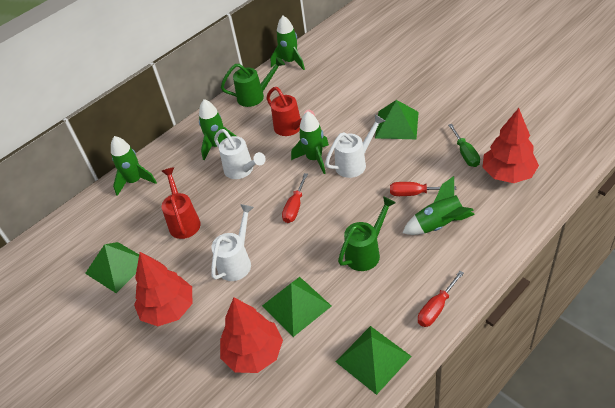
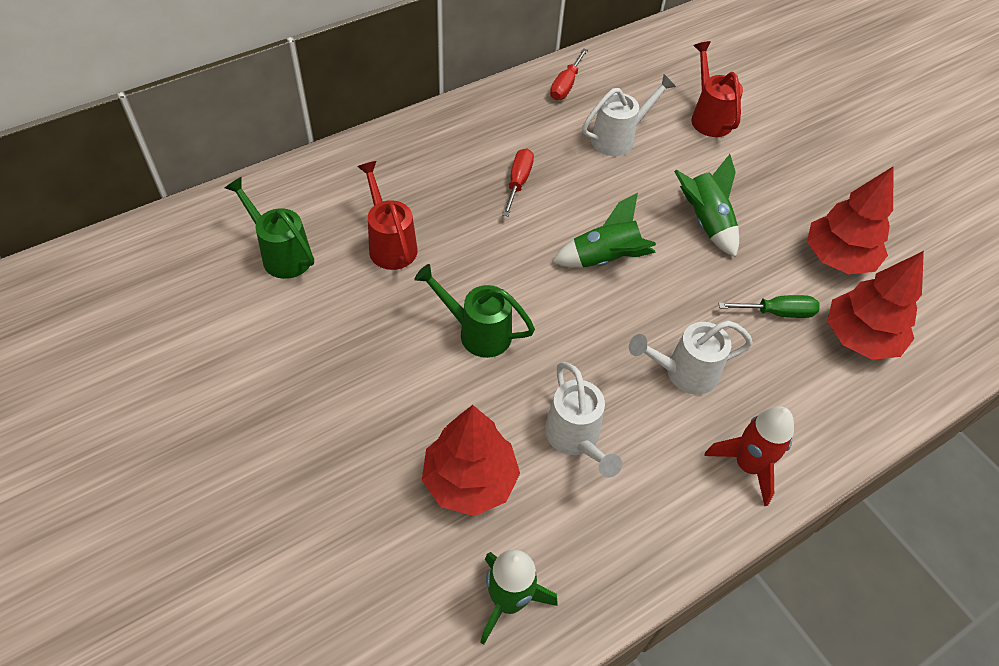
green pyramid: 4 -> 0
green rocket: 5 -> 3
red rocket: 0 -> 1
red screwdriver: 3 -> 2

